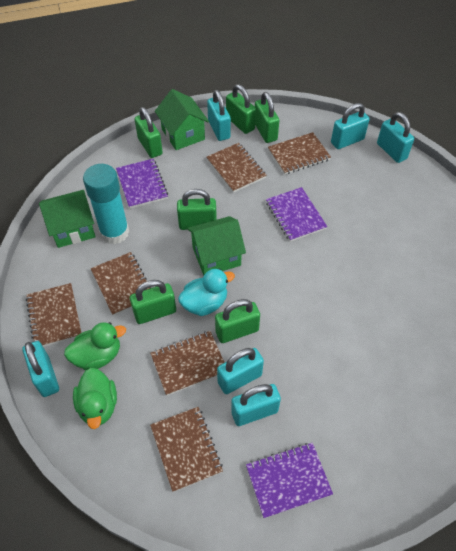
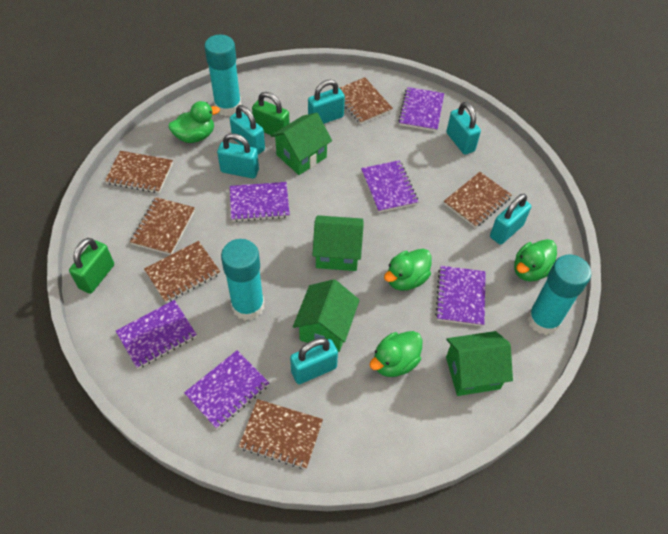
green duck: 2 -> 4
green house: 3 -> 4
green padlock: 6 -> 2
purple notebook: 3 -> 6
turquoise duck: 1 -> 0
turquoise glue stick: 1 -> 3

